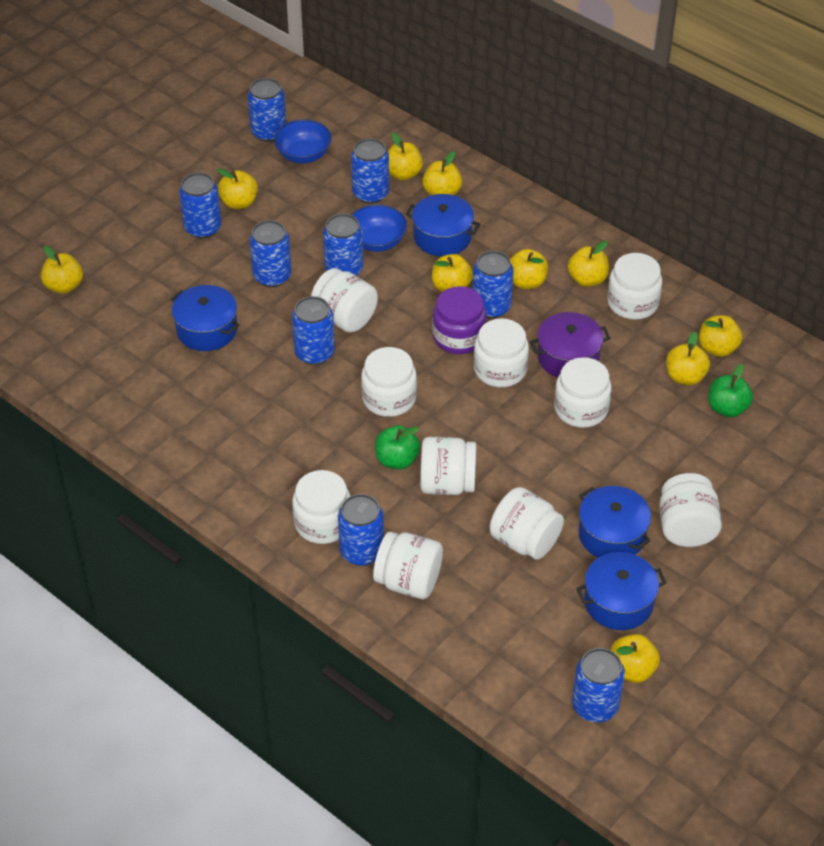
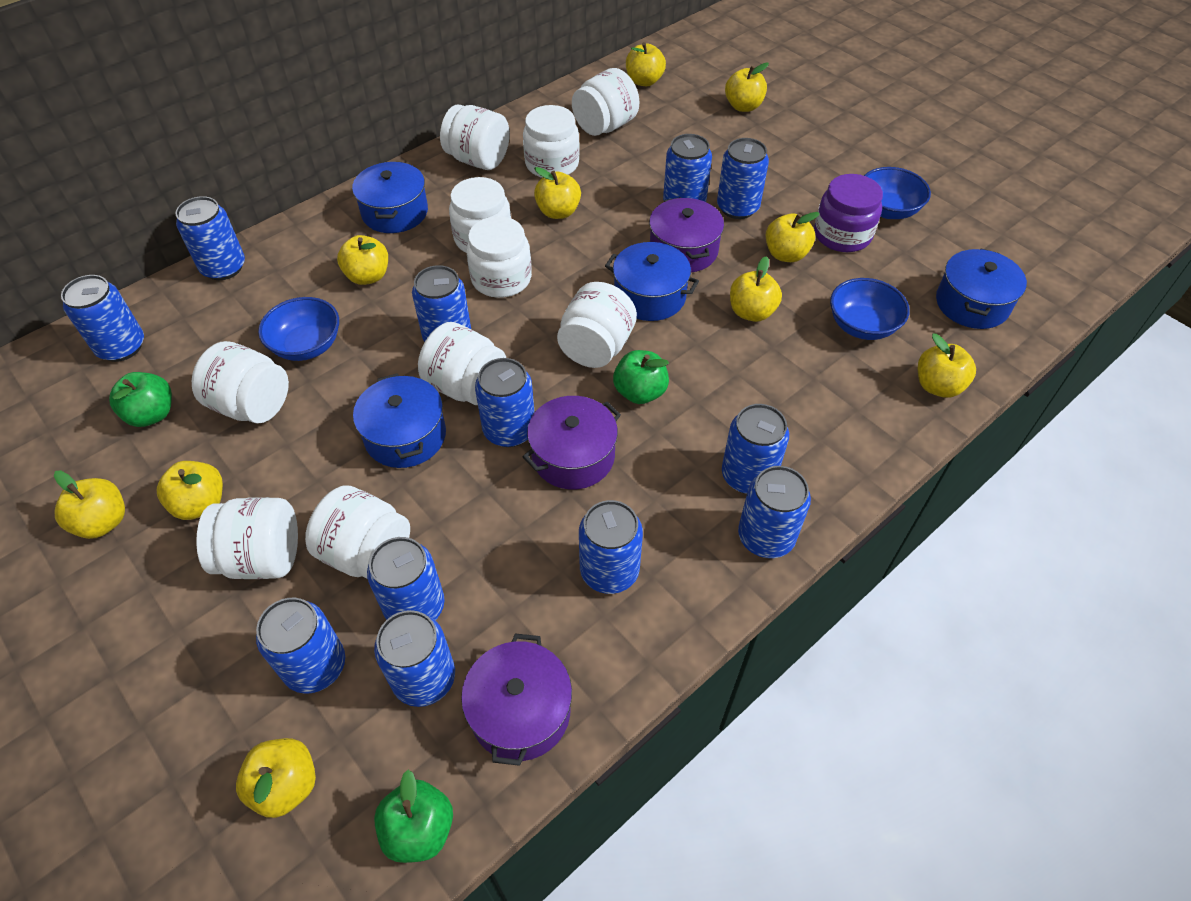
blue bowl: 2 -> 3
blue can: 9 -> 12
green apple: 2 -> 3
purple pot: 1 -> 3

